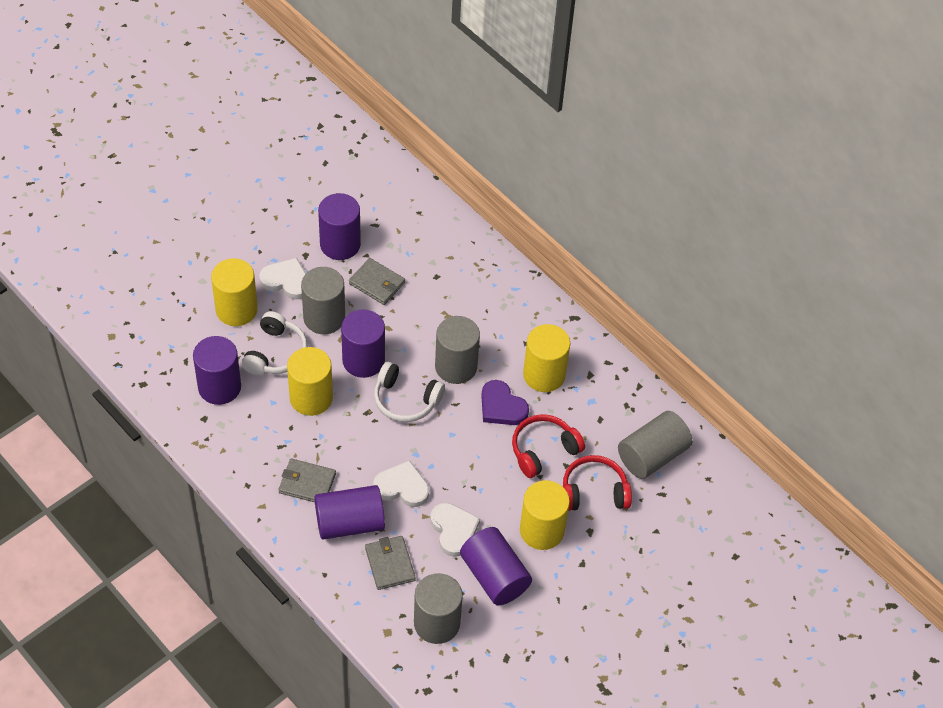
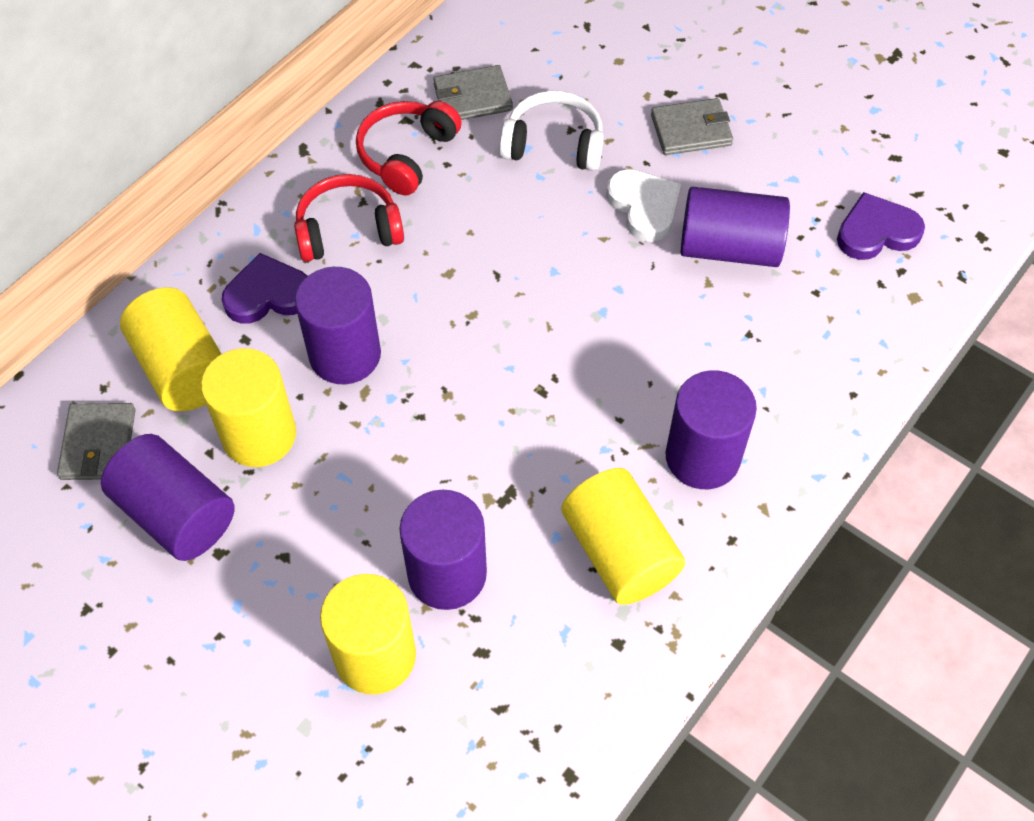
grey cylinder: 4 -> 0
purple heart: 1 -> 2
white headphones: 2 -> 1
white heart: 3 -> 1

